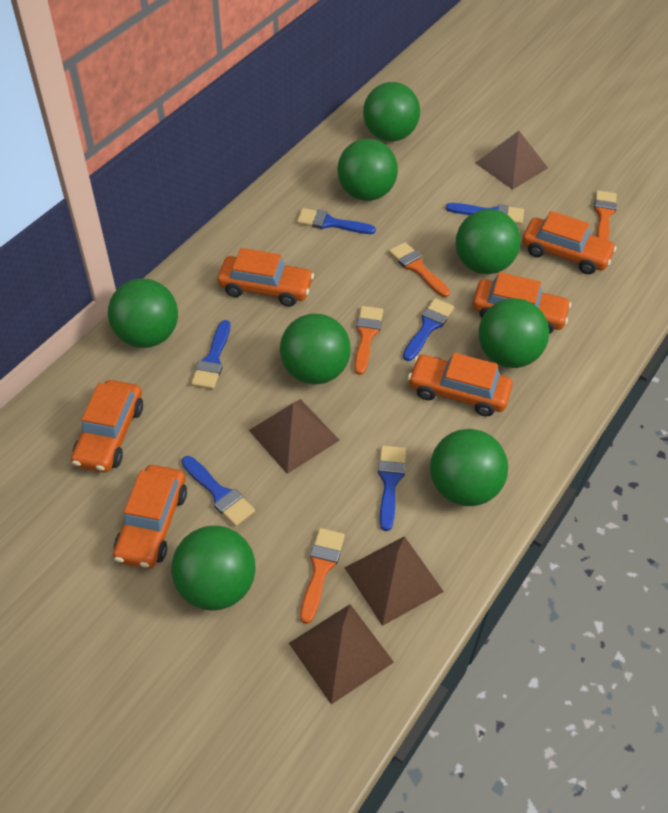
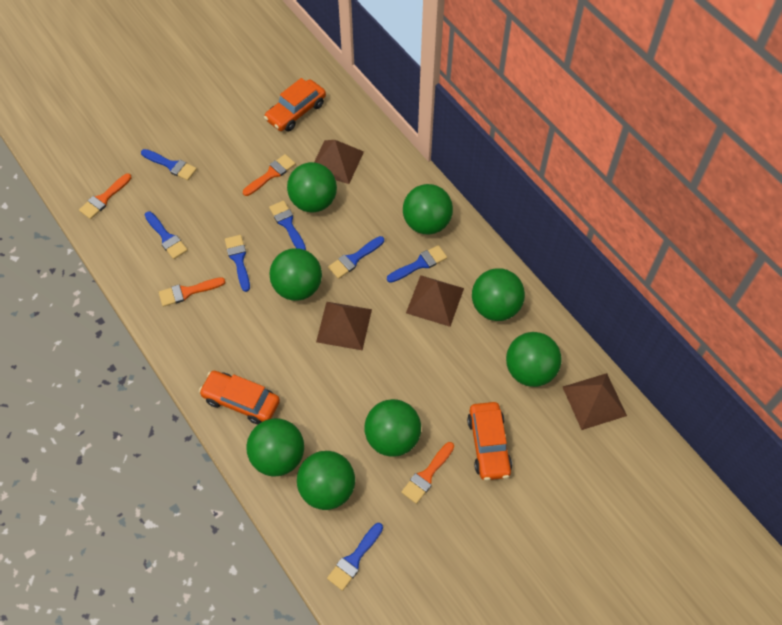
blue brush: 6 -> 7
orange car: 6 -> 3

